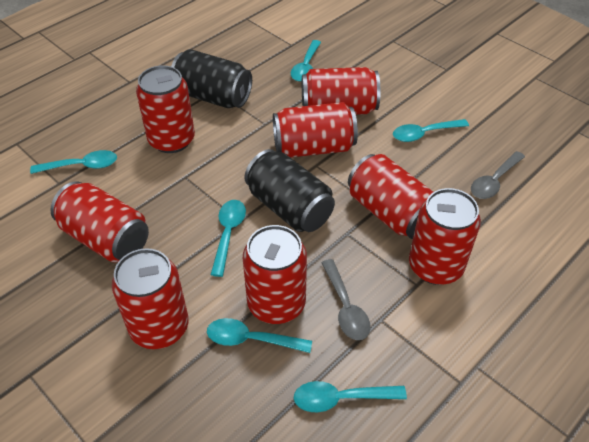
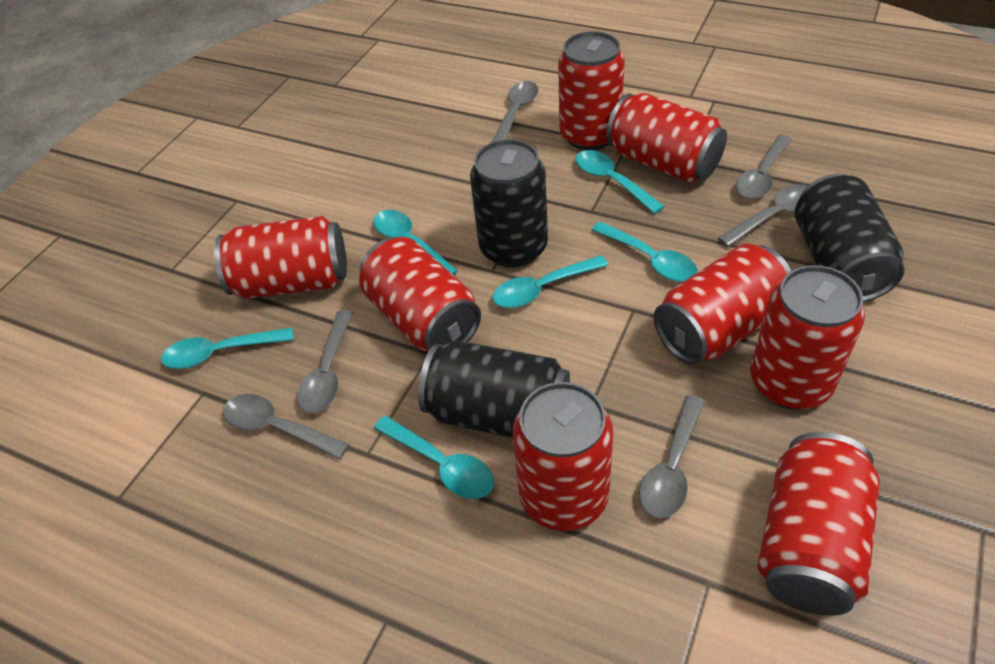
black can: 2 -> 3
grey spoon: 2 -> 6

